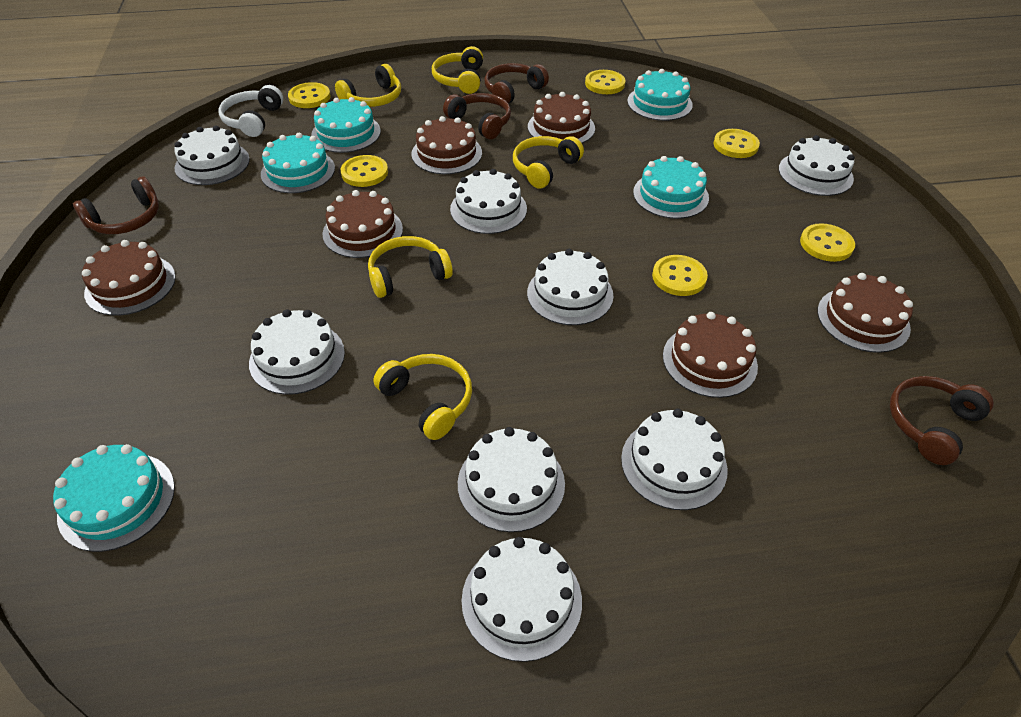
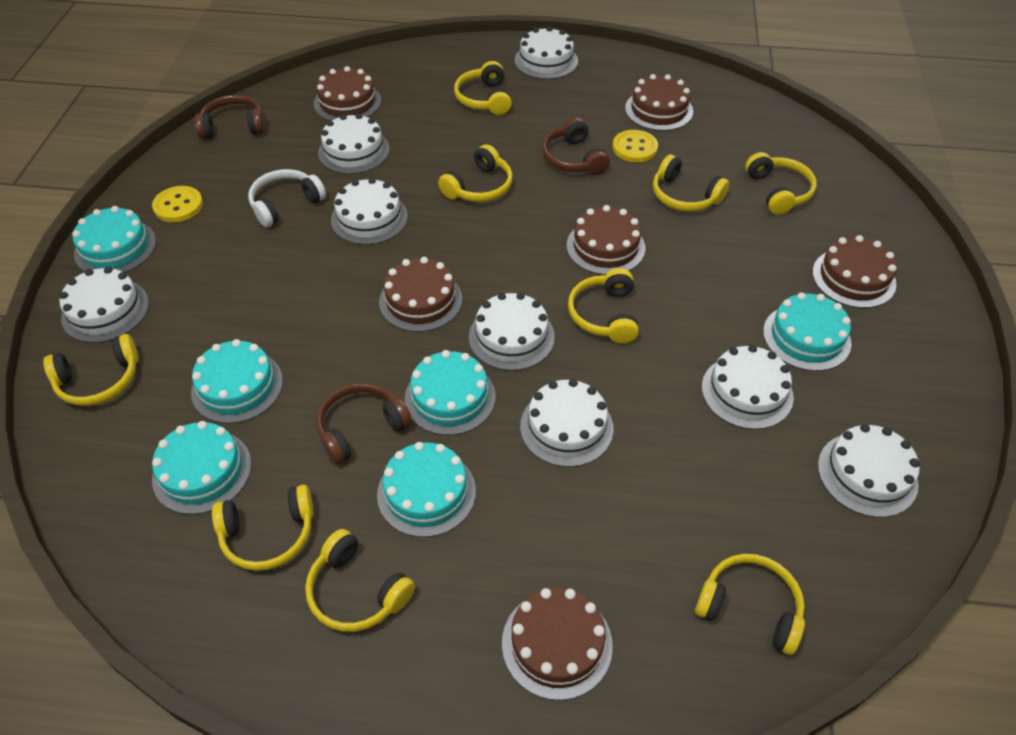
brown headphones: 4 -> 3
turquoise cake: 5 -> 6
yellow button: 6 -> 2
yellow headphones: 5 -> 9

